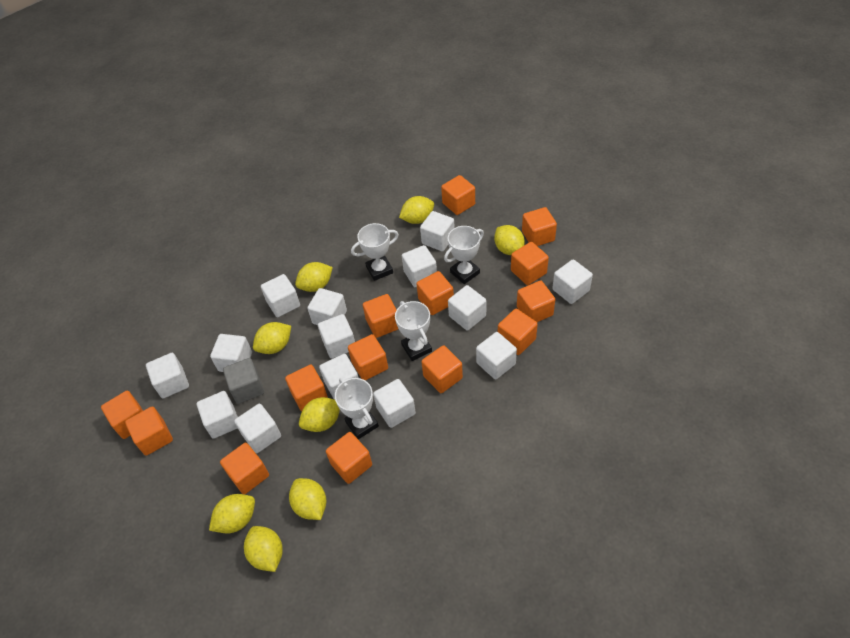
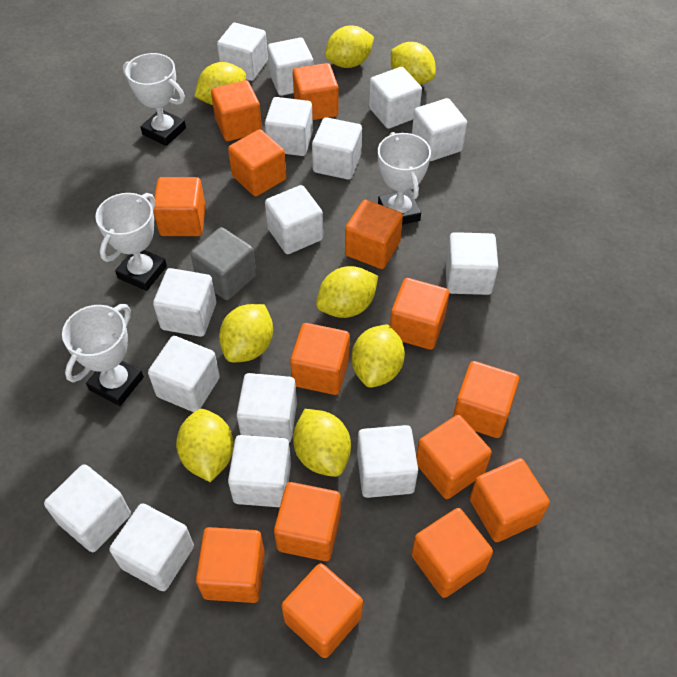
white cube: 14 -> 15

